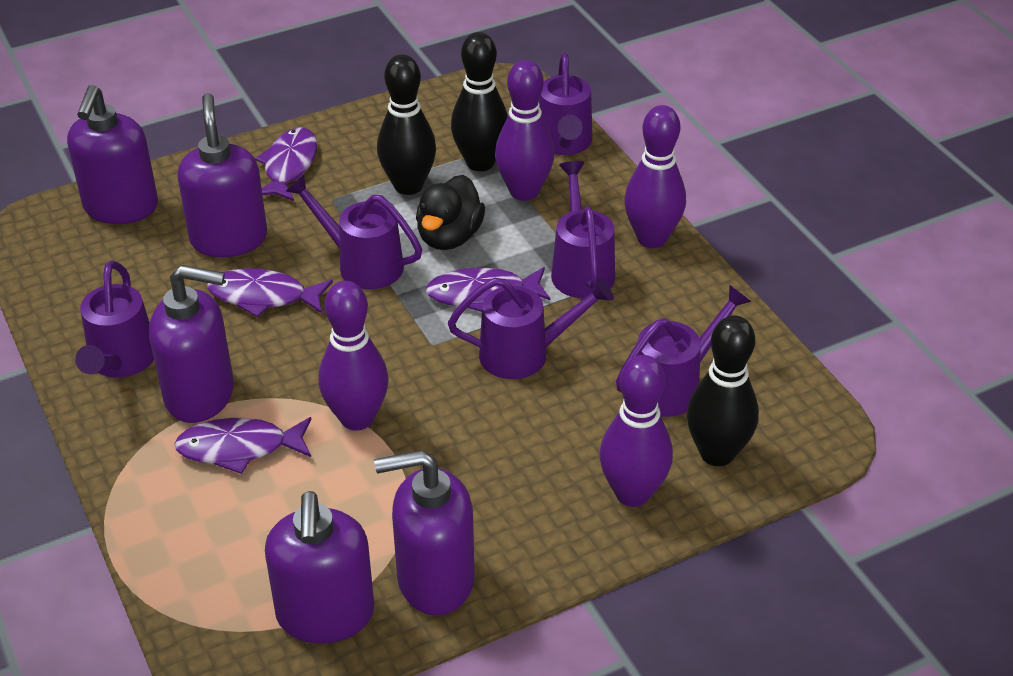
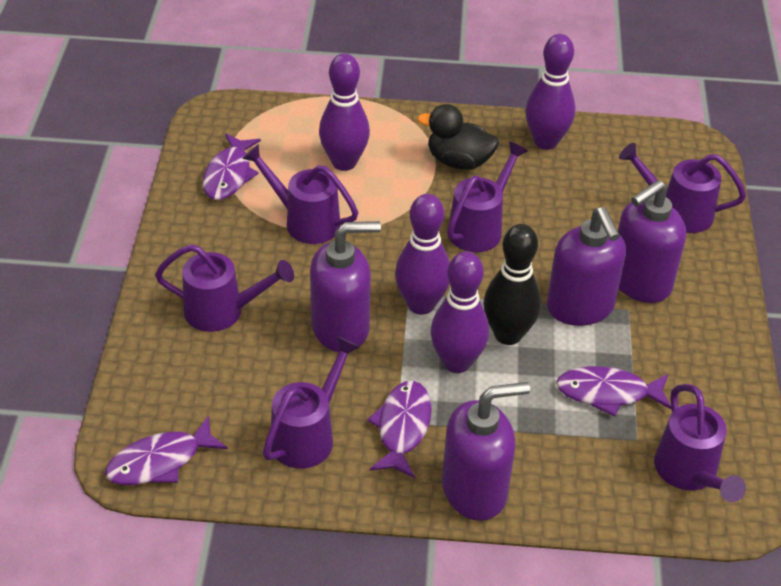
black bowling pin: 3 -> 1
purple soap dispenser: 5 -> 4

